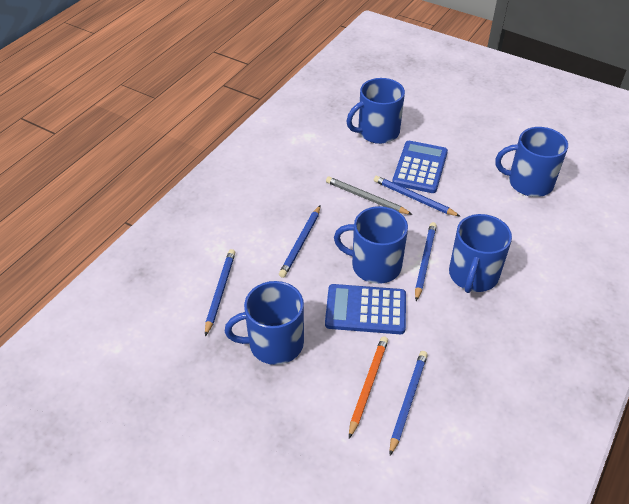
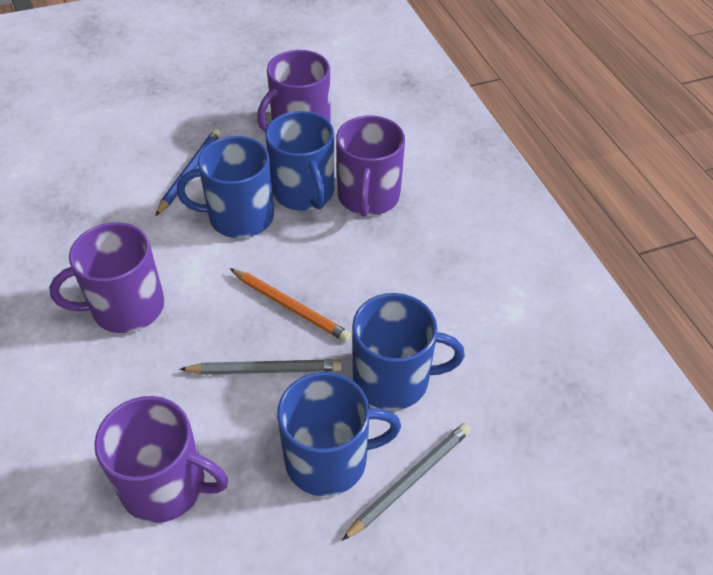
blue calculator: 2 -> 0
blue mug: 5 -> 4
blue pencil: 5 -> 1
grey pencil: 1 -> 2
purple mug: 0 -> 4

